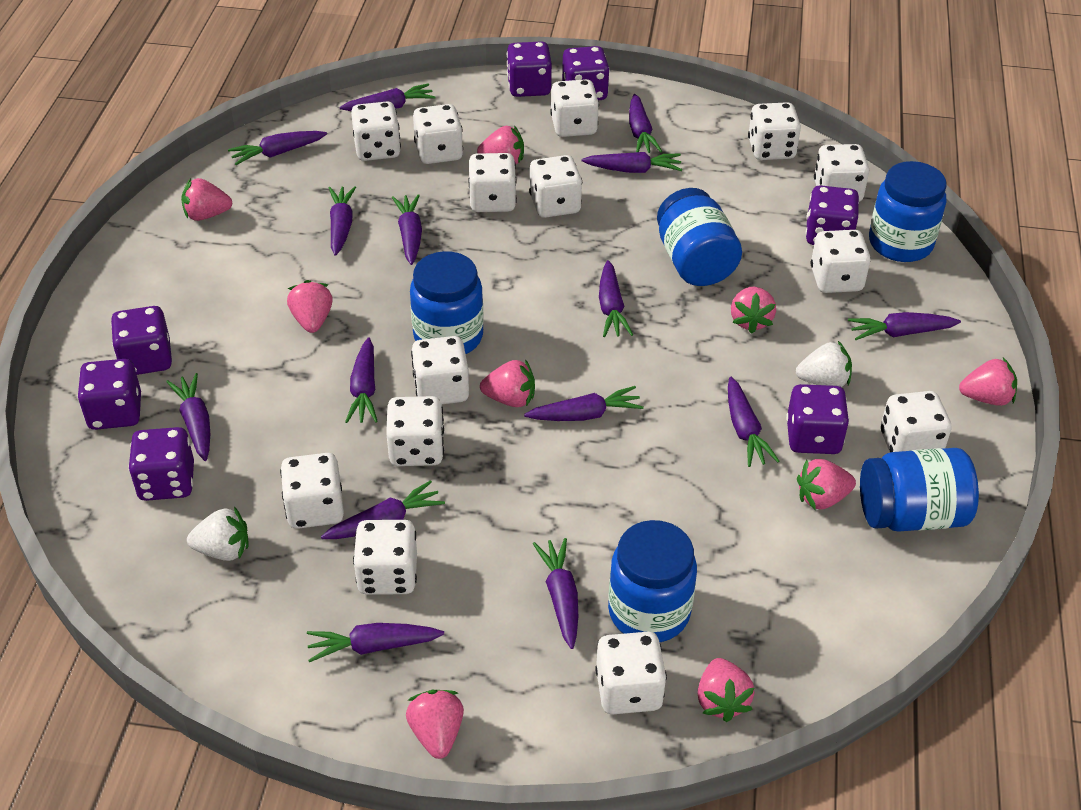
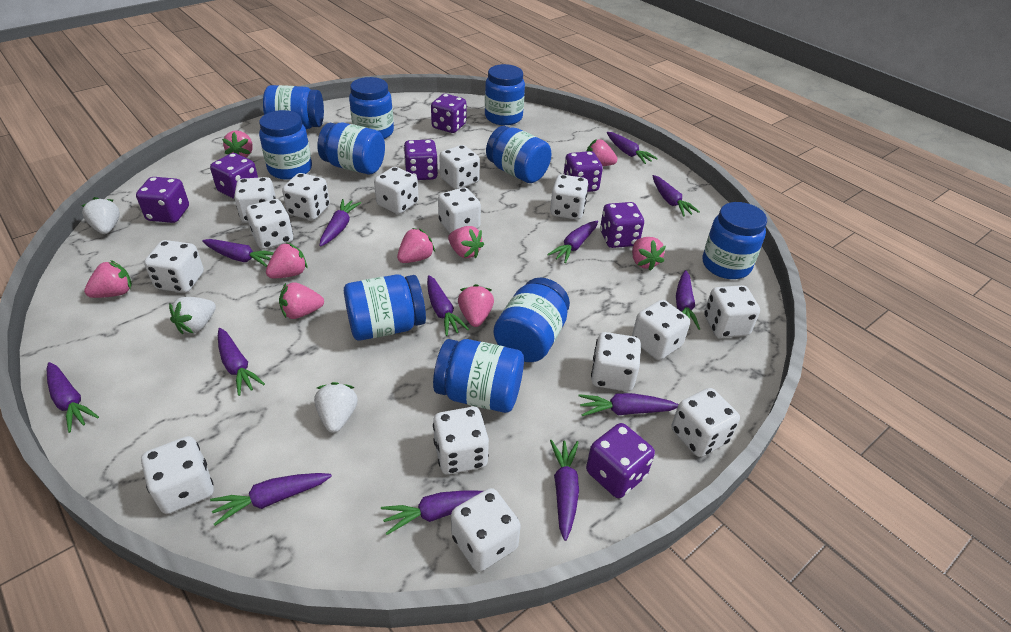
blue jar: 5 -> 10
purple carrot: 15 -> 13
white dice: 14 -> 15
white strawberry: 2 -> 3

